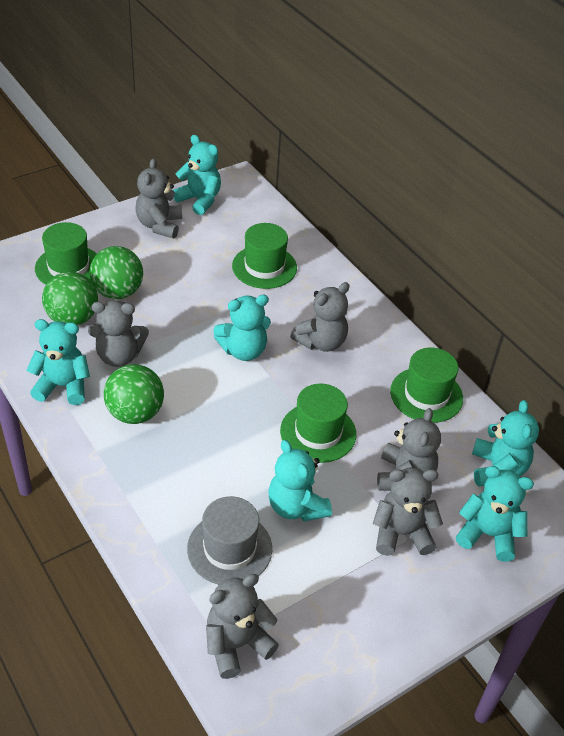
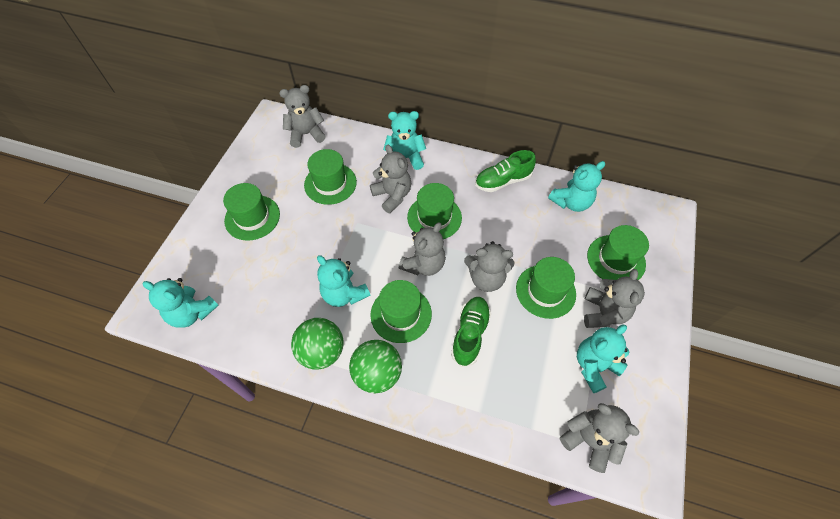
green ball: 3 -> 2
green hat: 4 -> 6
green shoe: 0 -> 2
grey hat: 1 -> 0
turquoise teddy bear: 6 -> 5

